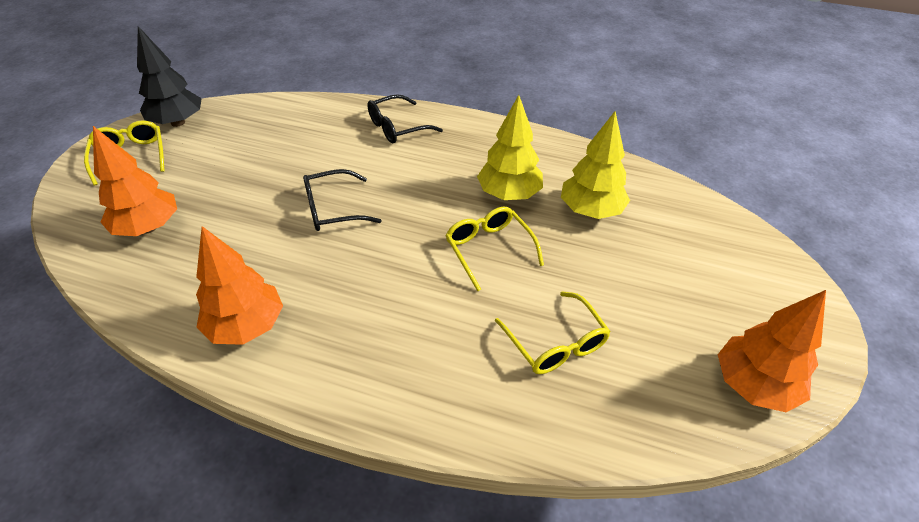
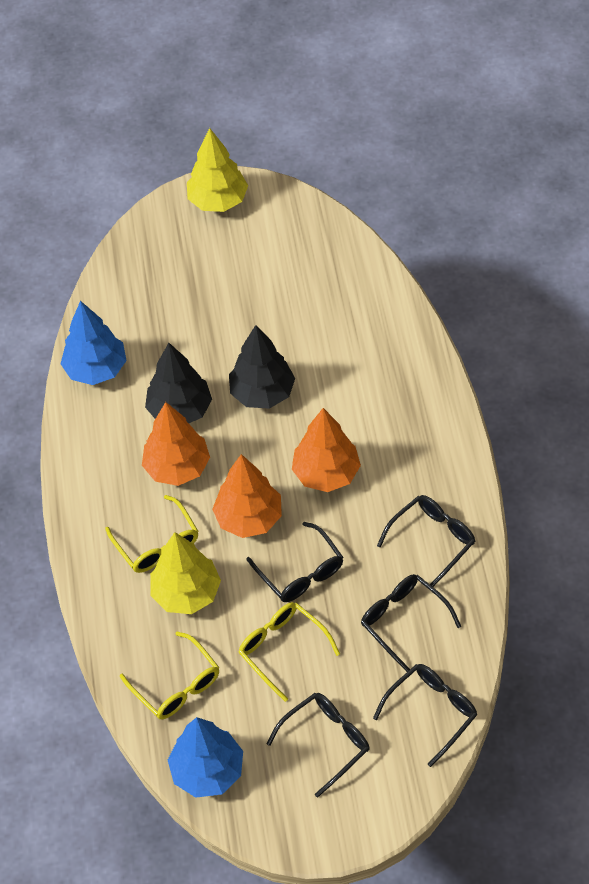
black glasses: 2 -> 5
black tree: 1 -> 2
blue tree: 0 -> 2

